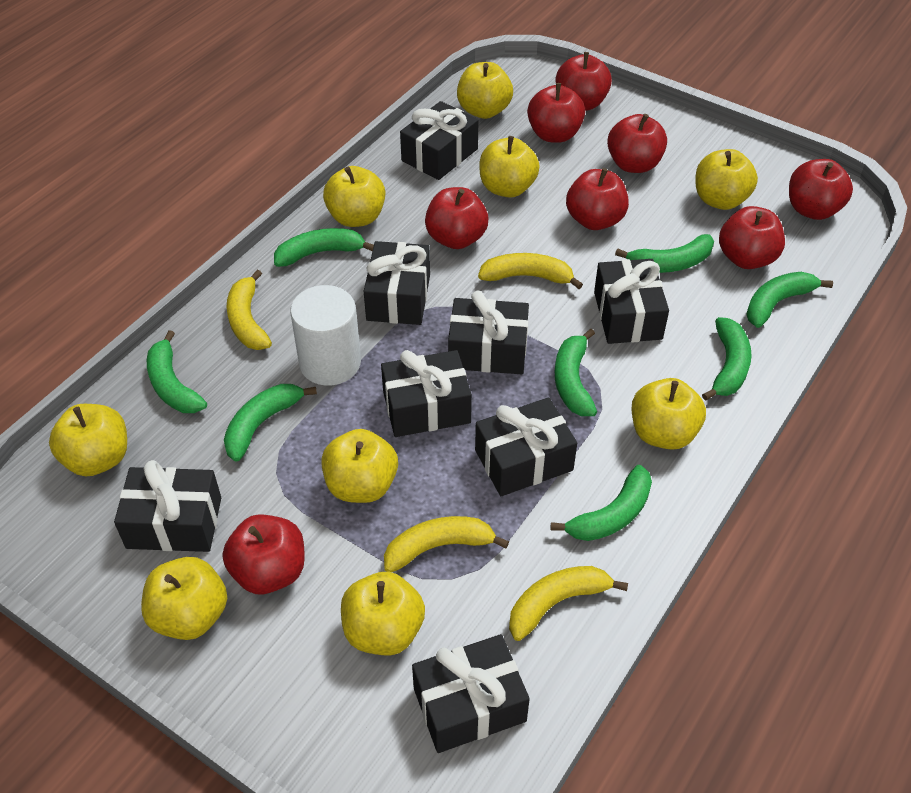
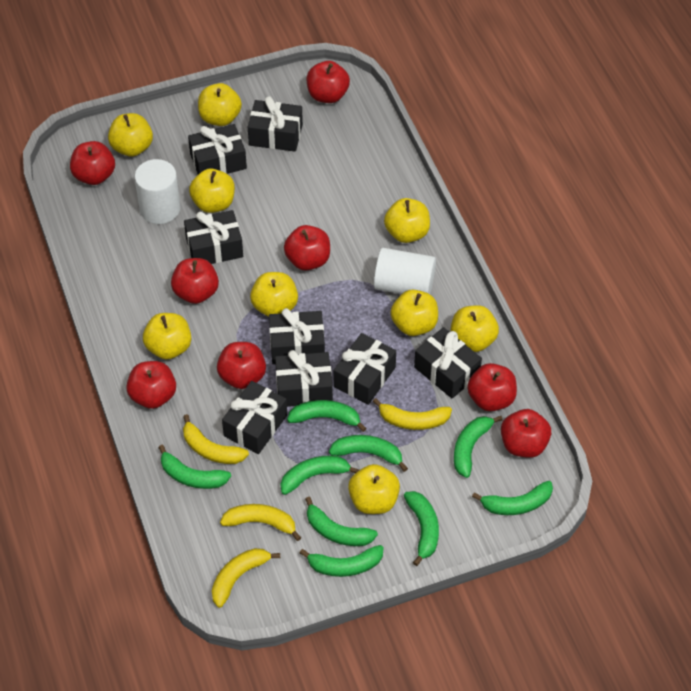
green banana: 8 -> 9
white cylinder: 1 -> 2

